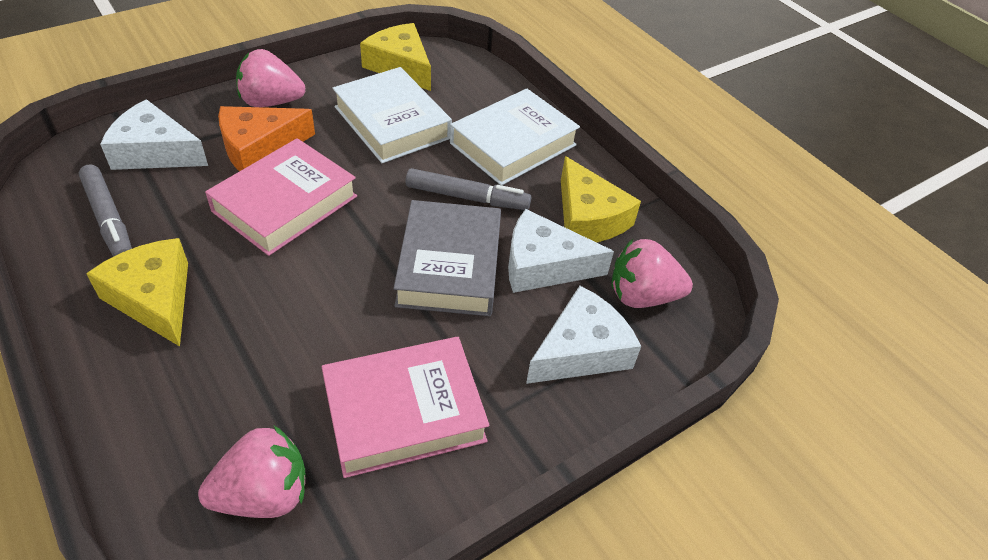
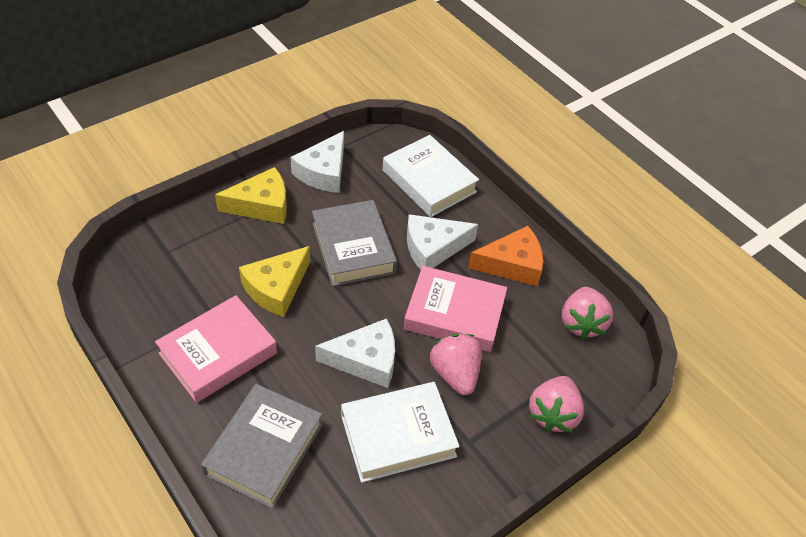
grey book: 1 -> 2
grey marker: 2 -> 0
yellow cheese: 3 -> 2

